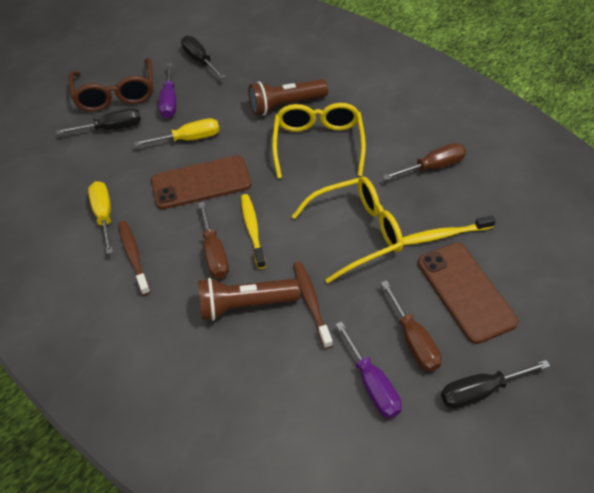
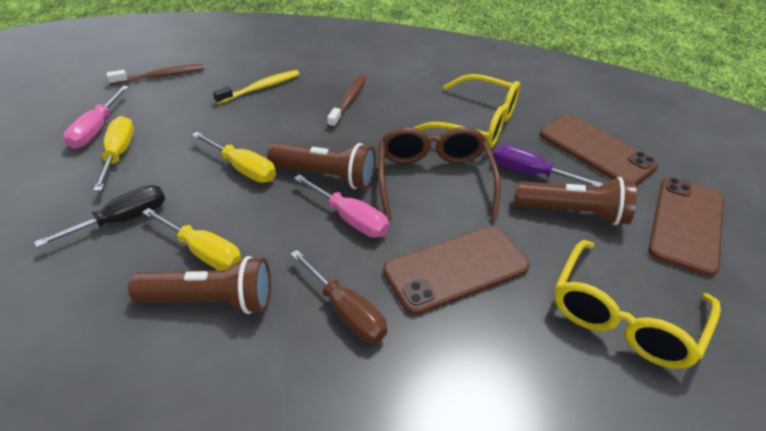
black screwdriver: 3 -> 1
brown flashlight: 2 -> 3
brown phone: 2 -> 3
brown screwdriver: 3 -> 1
pink screwdriver: 0 -> 2
purple screwdriver: 2 -> 1
yellow screwdriver: 2 -> 3
yellow toothbrush: 2 -> 1

